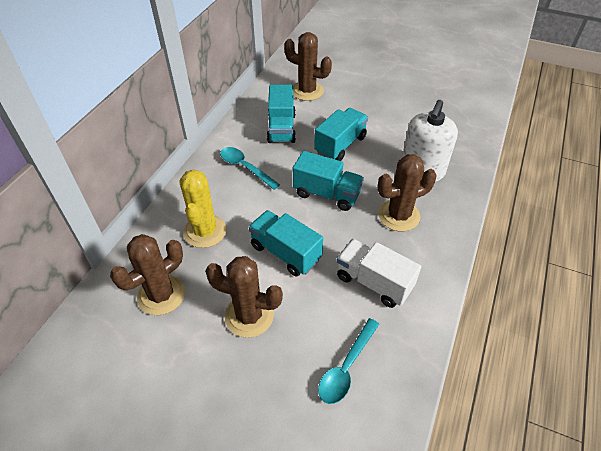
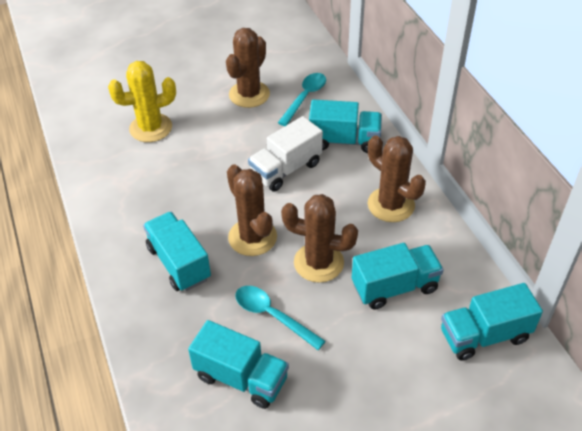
turquoise truck: 4 -> 5
white soap dispenser: 1 -> 0

